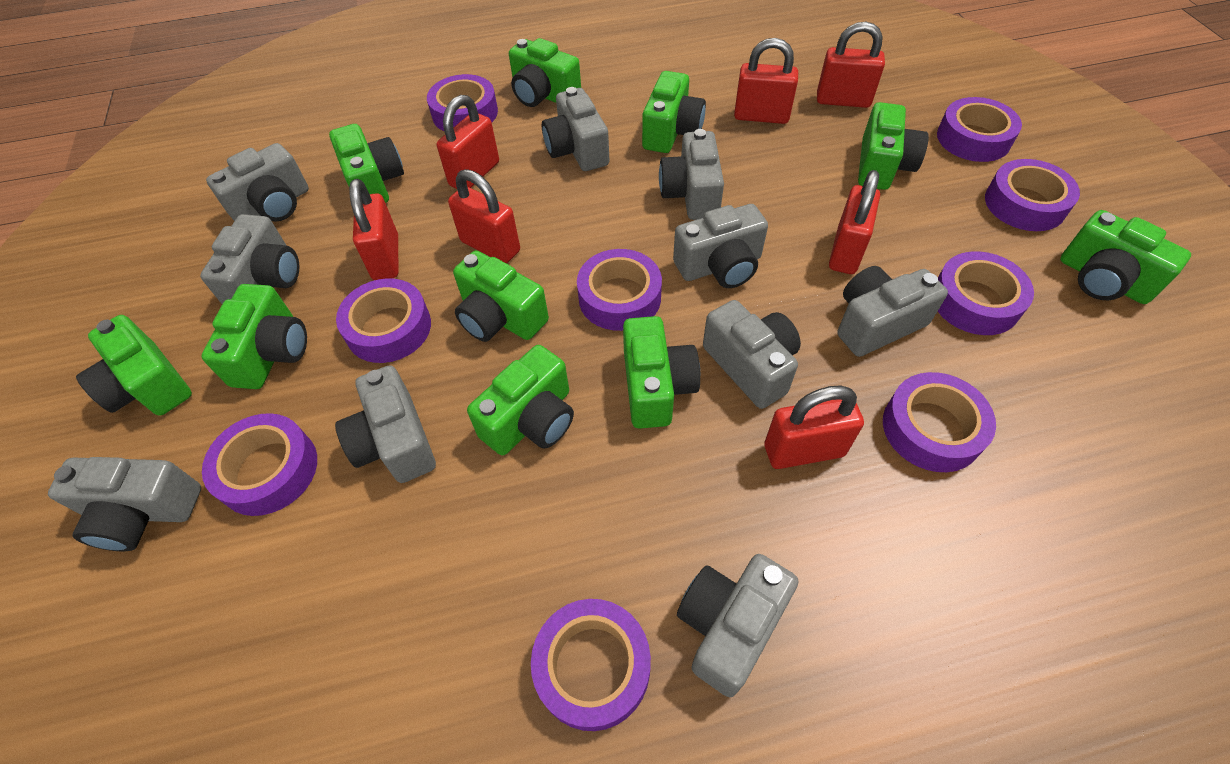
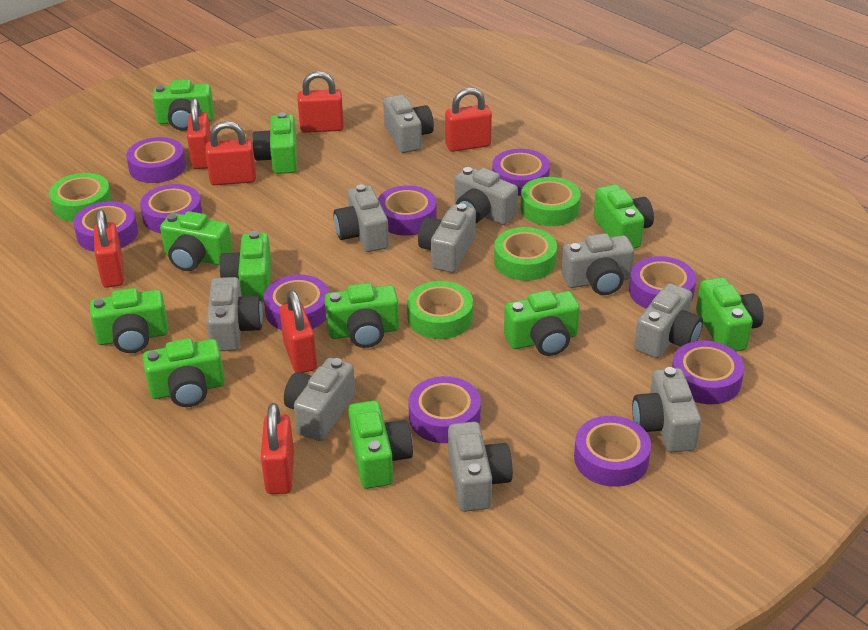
green camera: 10 -> 11
green tape: 0 -> 4
purple tape: 9 -> 10

